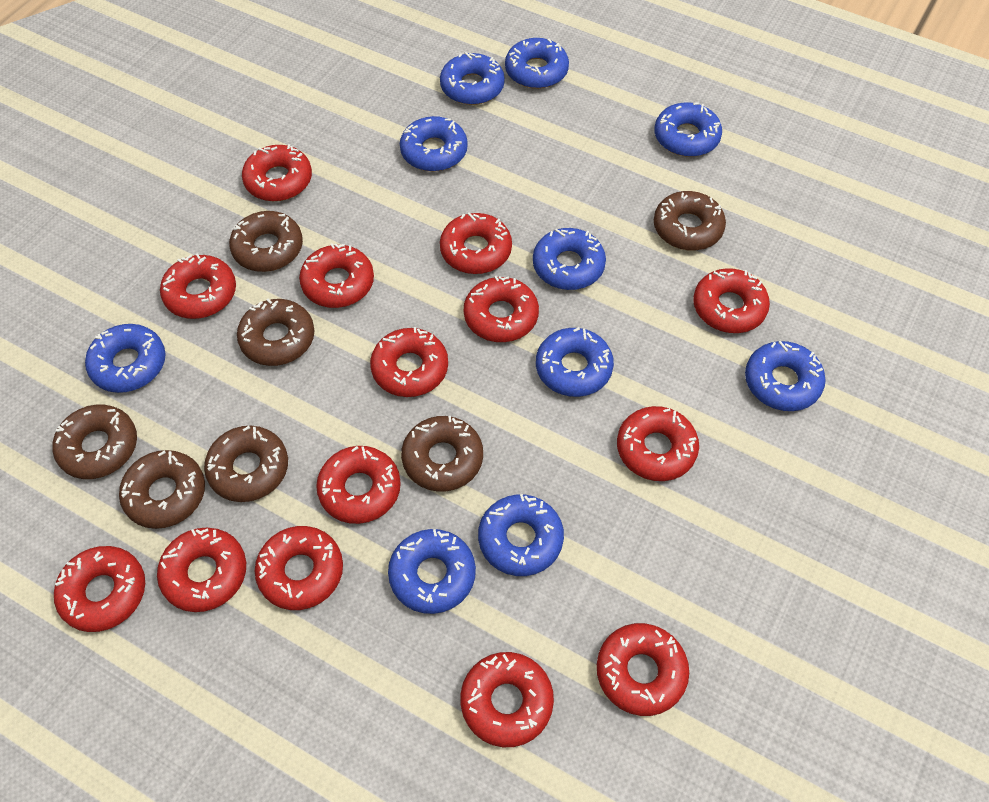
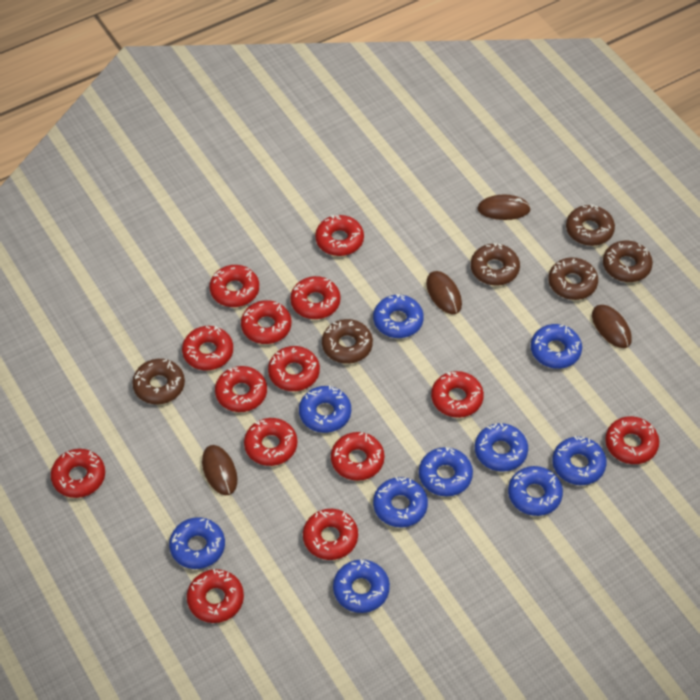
brown donut: 7 -> 6
brown mouse: 0 -> 4

